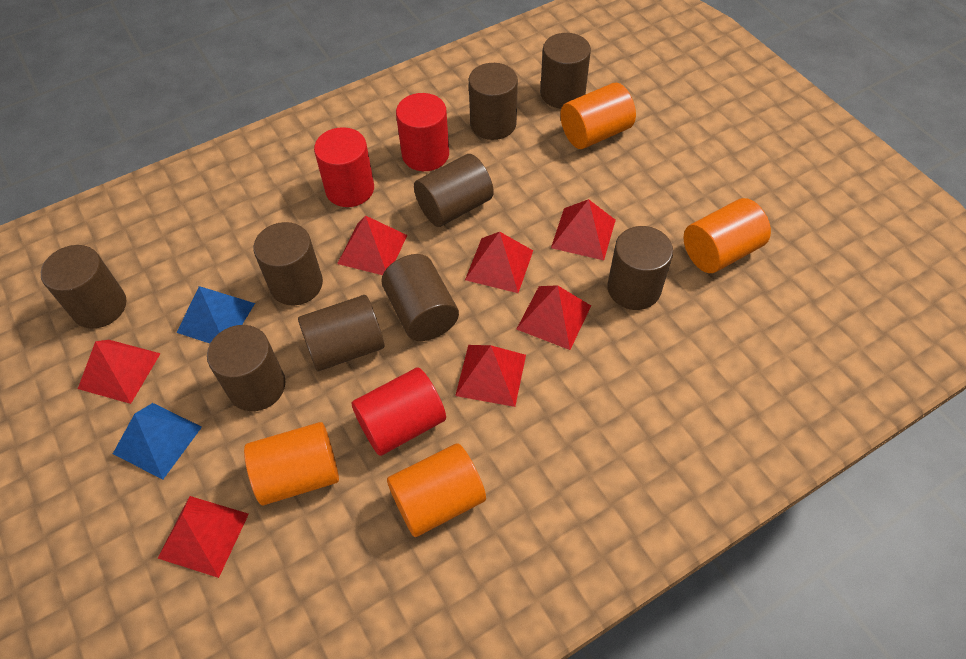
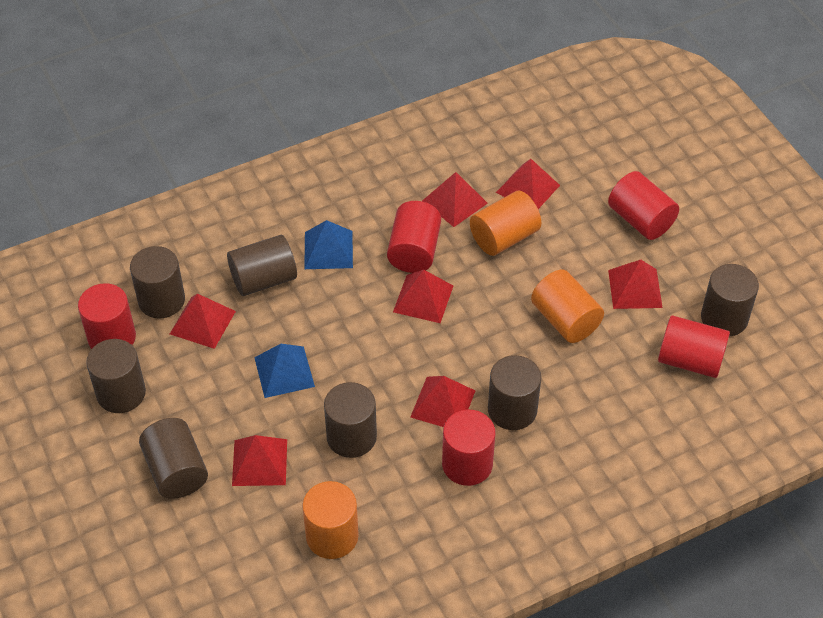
brown cylinder: 9 -> 7
orange cylinder: 4 -> 3
red cylinder: 3 -> 5

